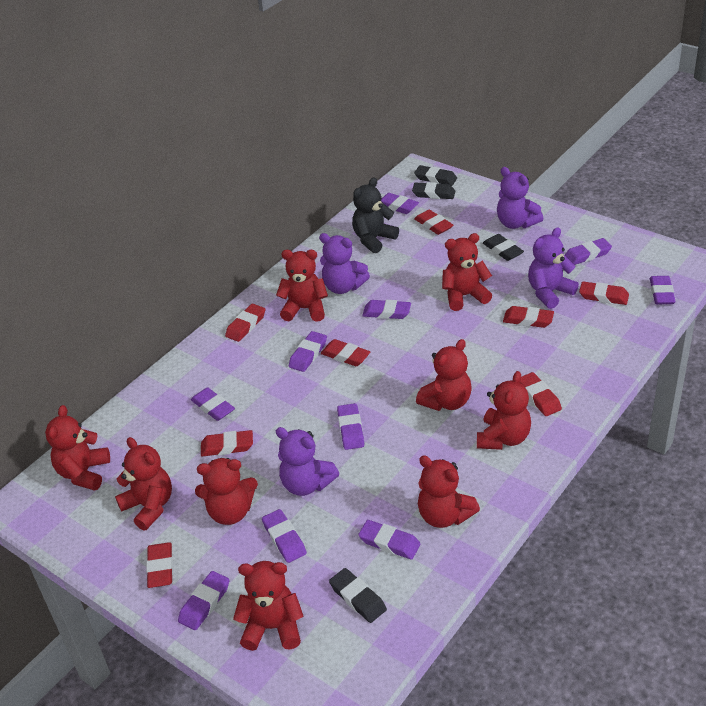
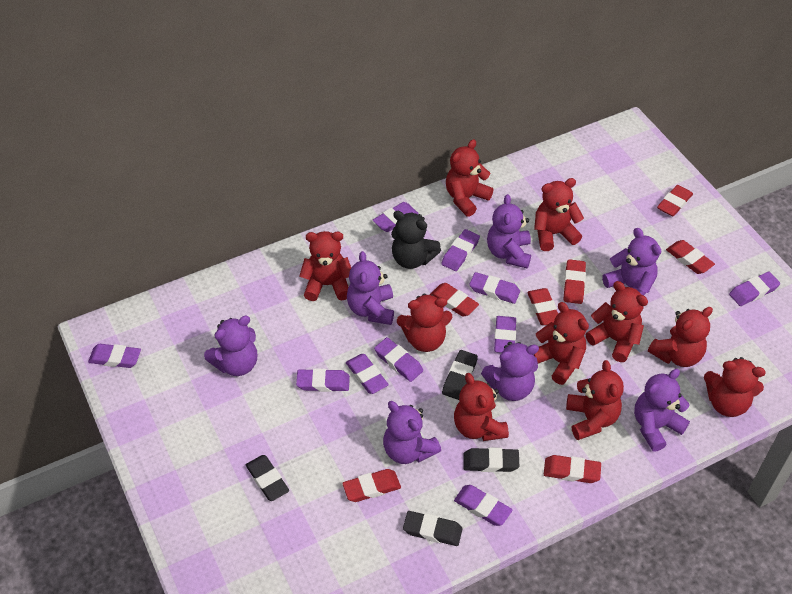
purple teddy bear: 4 -> 7
red eraser: 8 -> 7
red teddy bear: 9 -> 10

